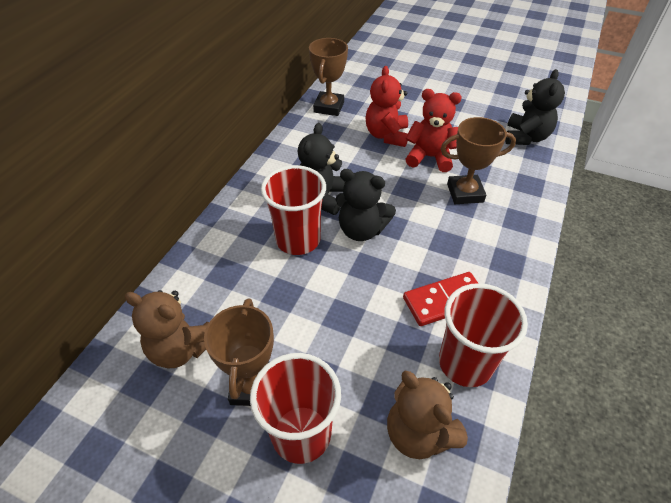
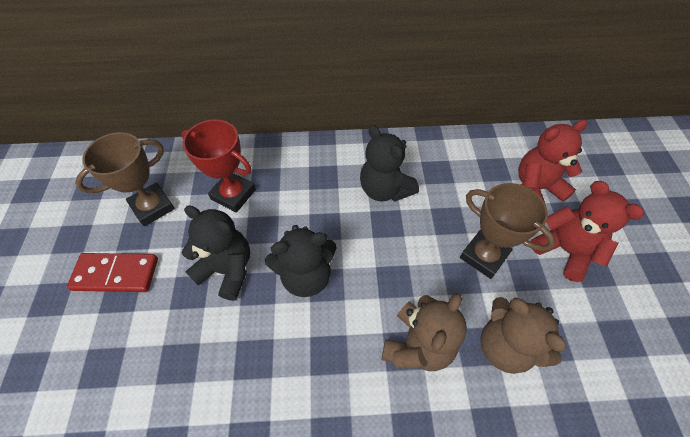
brown trophy: 3 -> 2
red cup: 3 -> 0
red trophy: 0 -> 1

